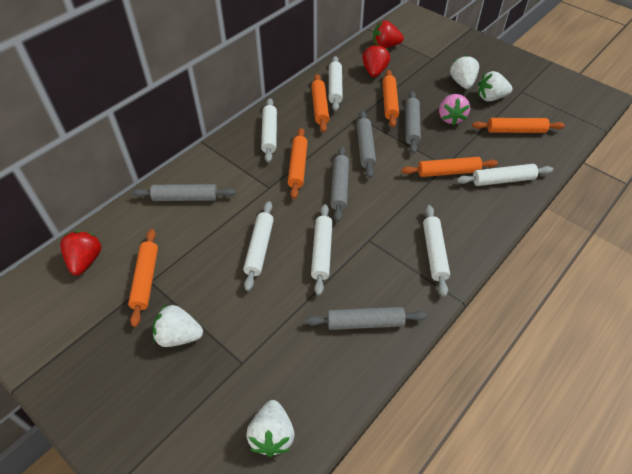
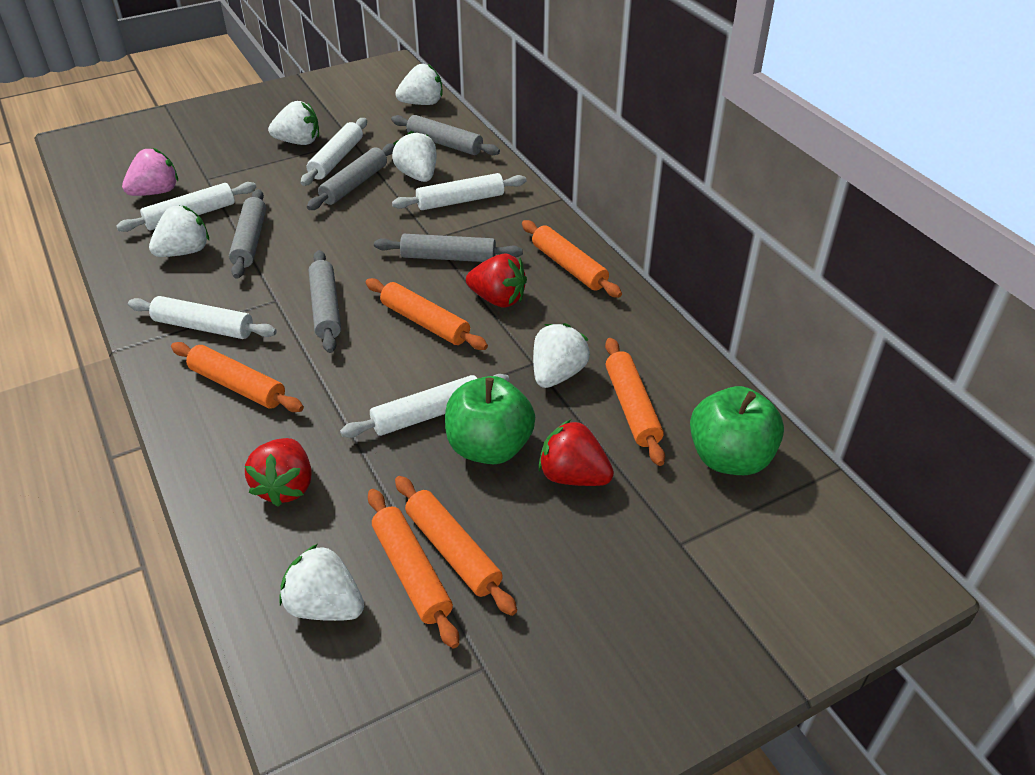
green apple: 0 -> 2
white rolling pin: 6 -> 5
white strawberry: 4 -> 6

